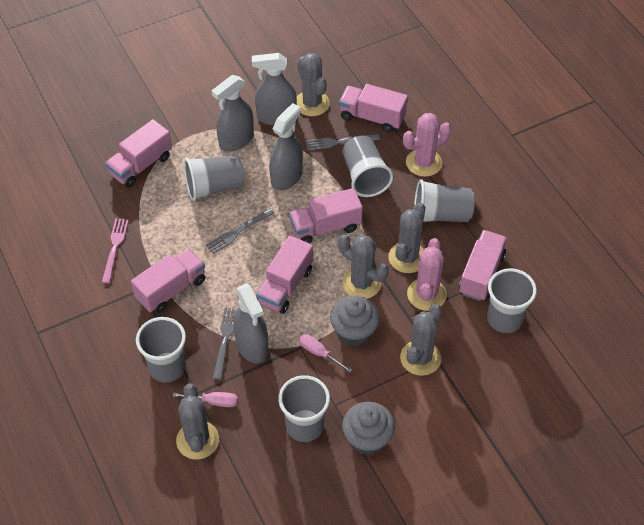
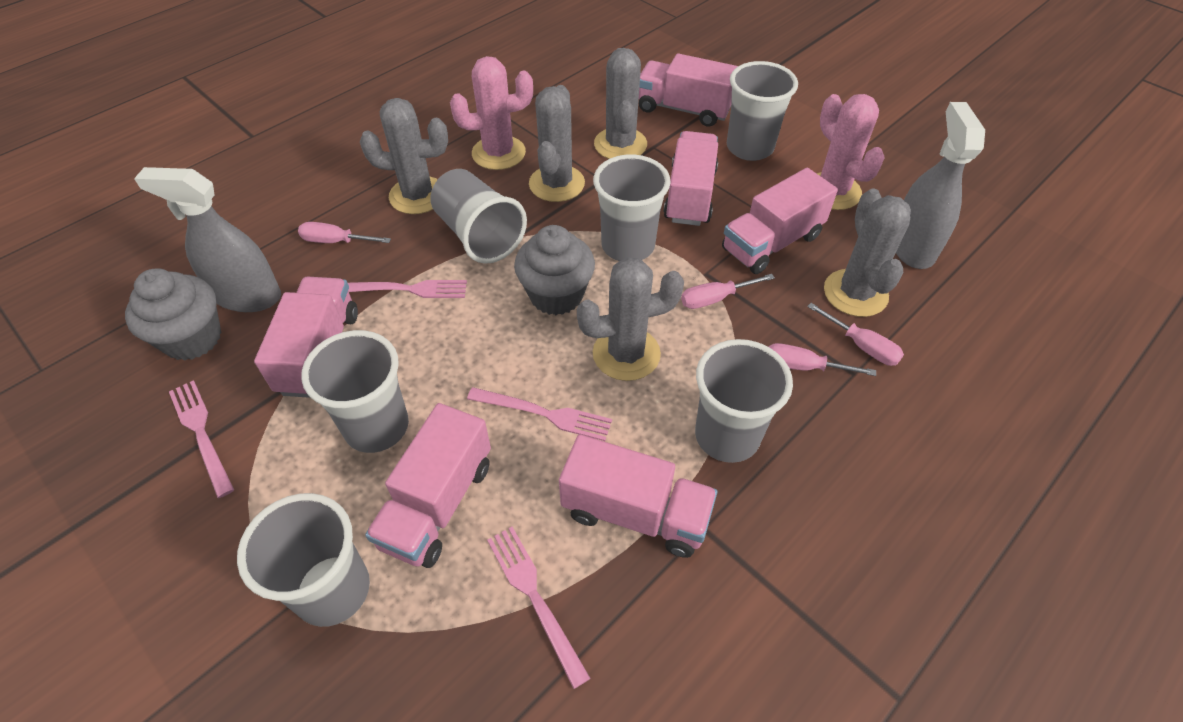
grey fork: 3 -> 0
grey spray bottle: 4 -> 2
pink fork: 1 -> 4
pink screwdriver: 2 -> 4

